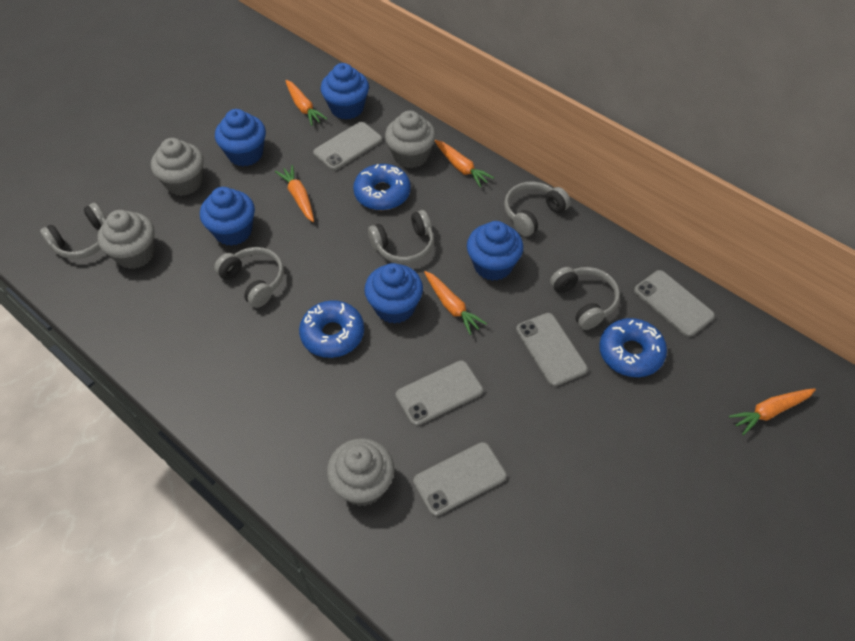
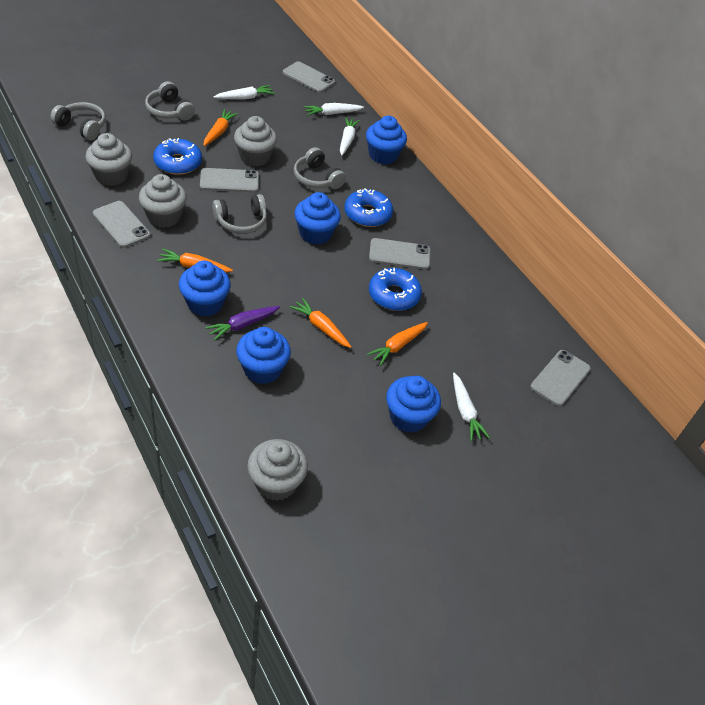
grey headphones: 5 -> 4
orange carrot: 5 -> 4
purple carrot: 0 -> 1
white carrot: 0 -> 4

